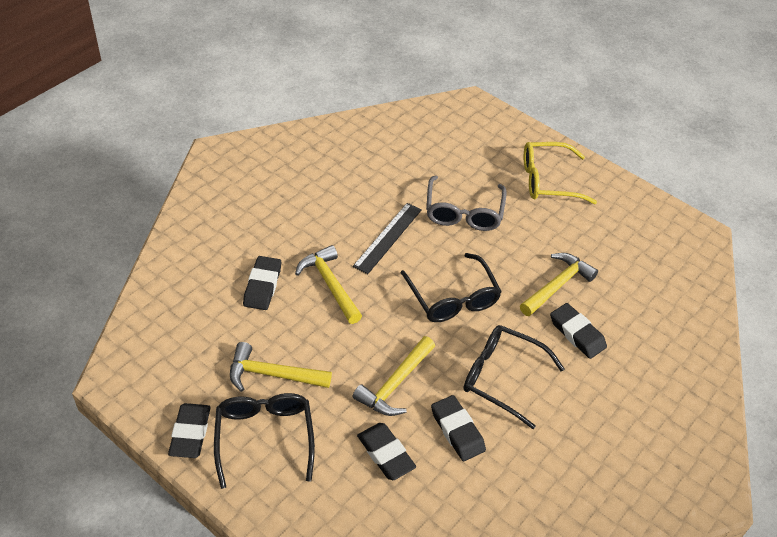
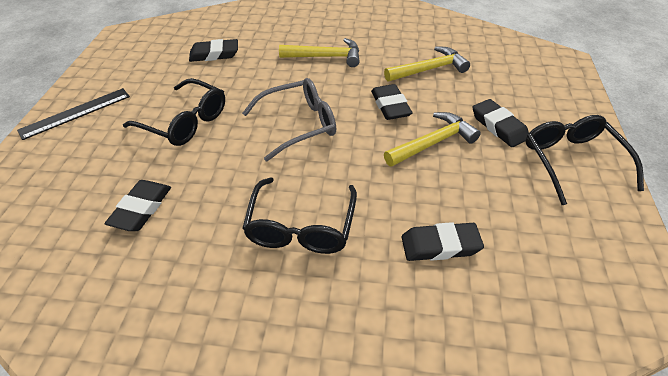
yellow glasses: 1 -> 0
yellow hammer: 4 -> 3

